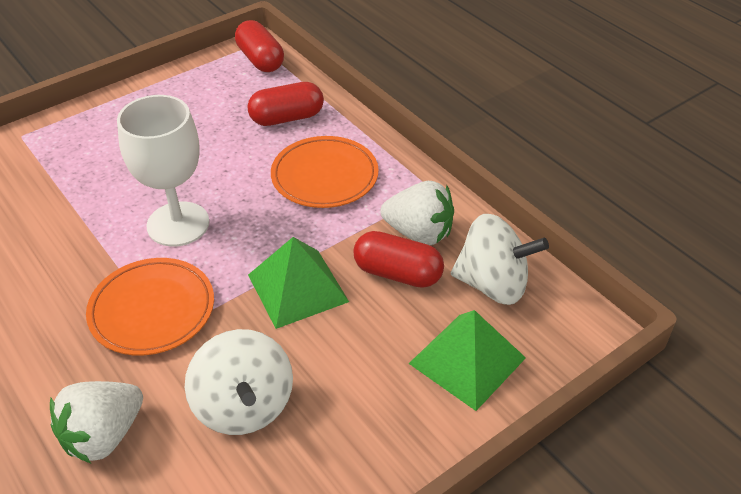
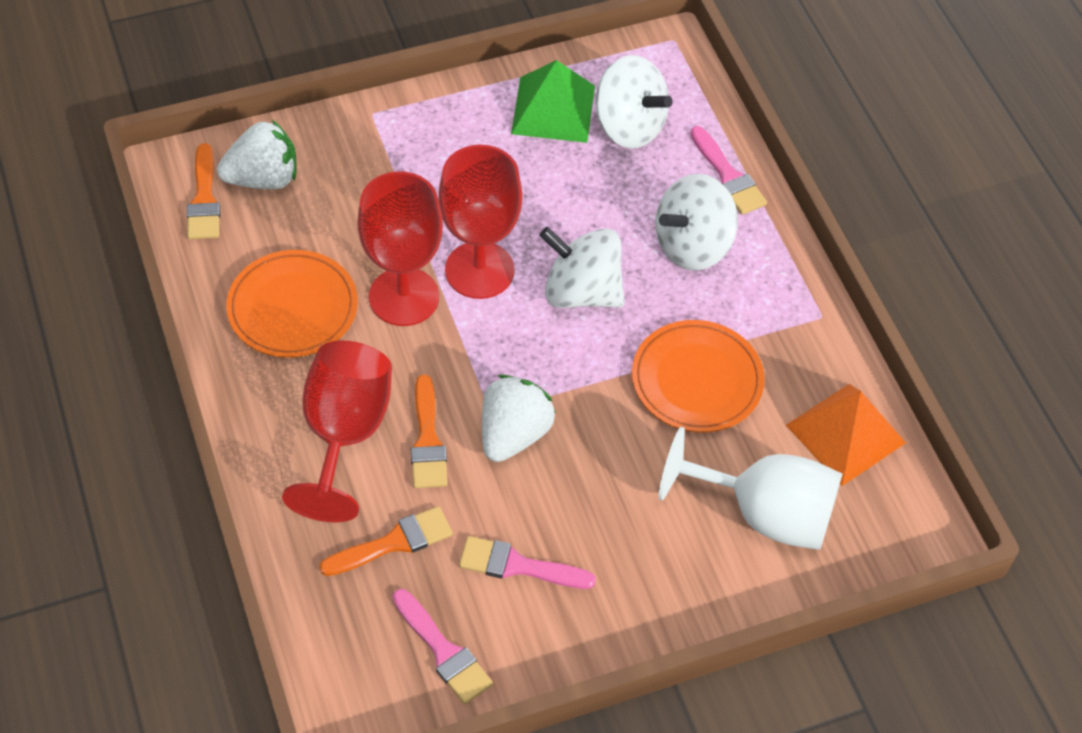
green pyramid: 2 -> 1
orange brush: 0 -> 3
orange pyramid: 0 -> 1
pink brush: 0 -> 3
red capsule: 3 -> 0
red goblet: 0 -> 3
white spinning top: 2 -> 3

